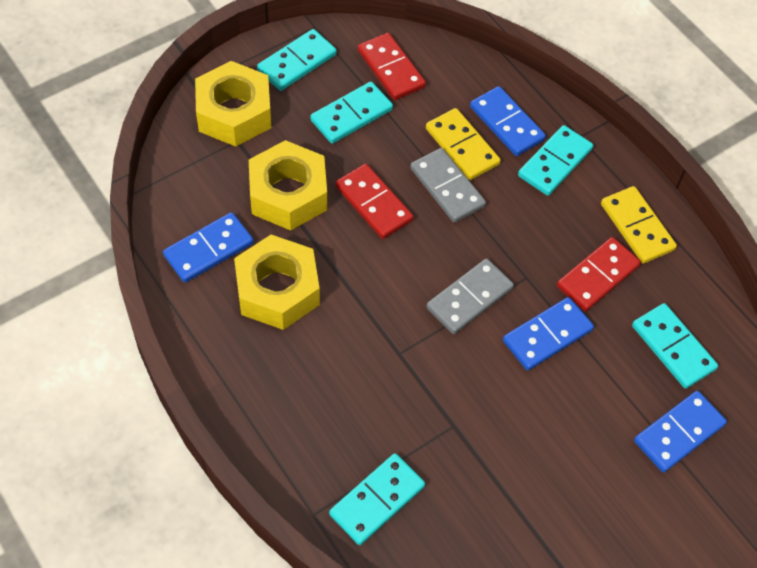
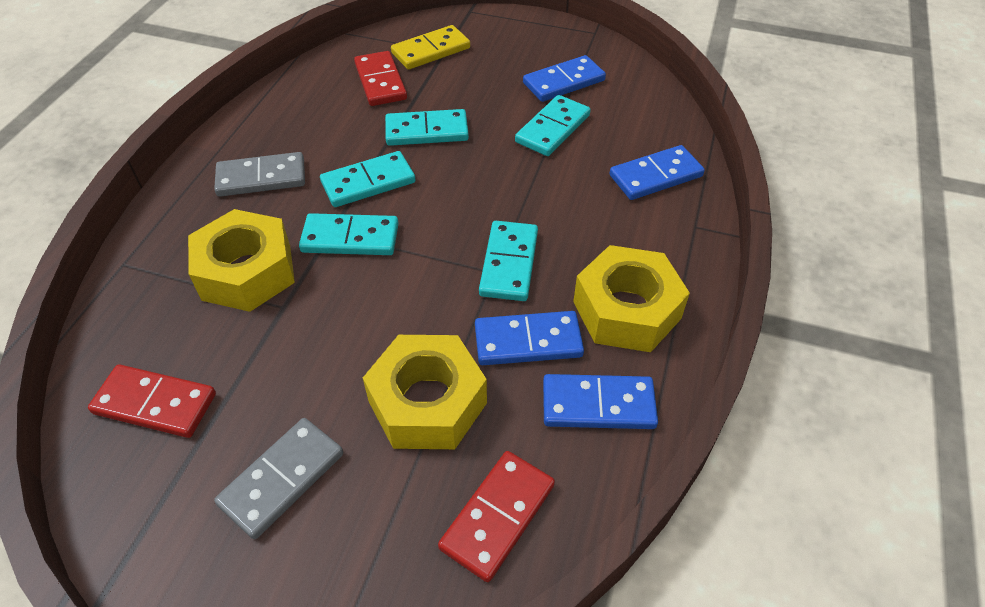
yellow domino: 2 -> 1

